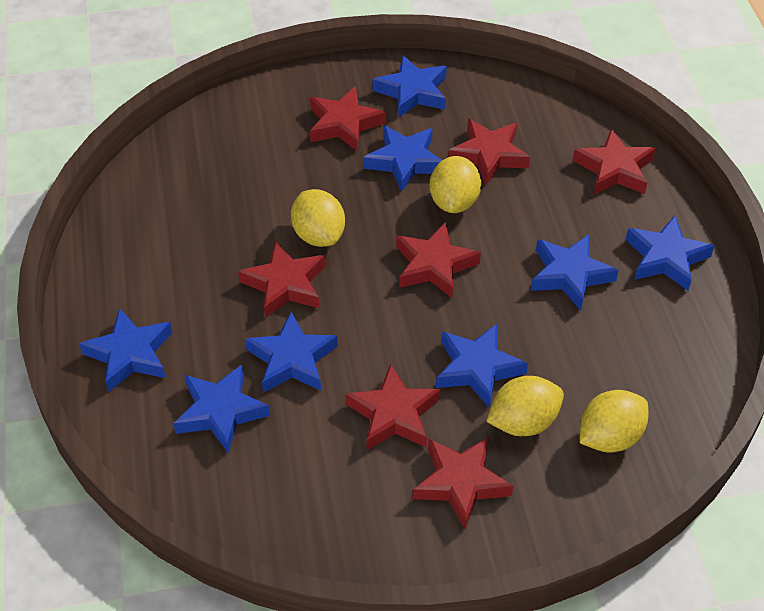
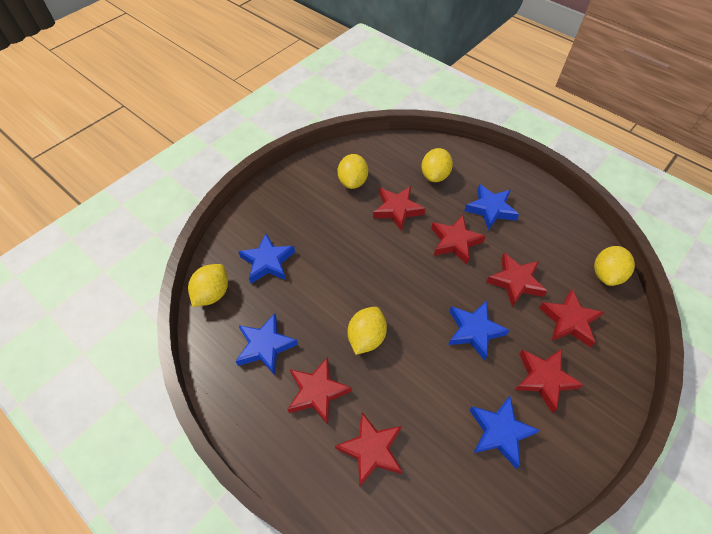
blue star: 8 -> 5
yellow lemon: 4 -> 5

